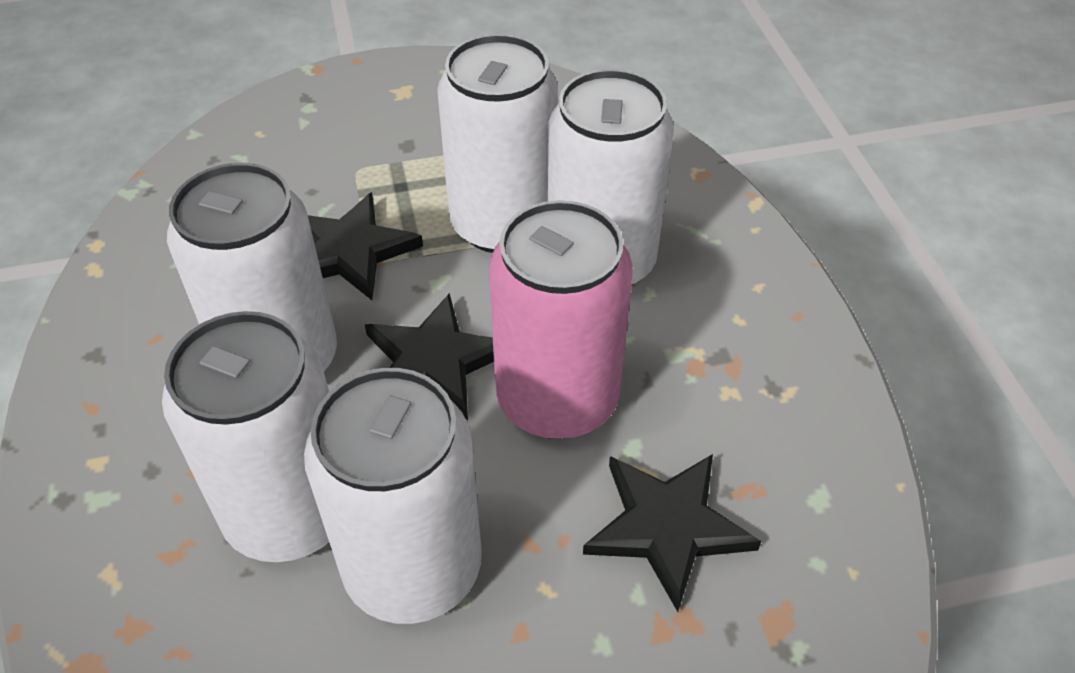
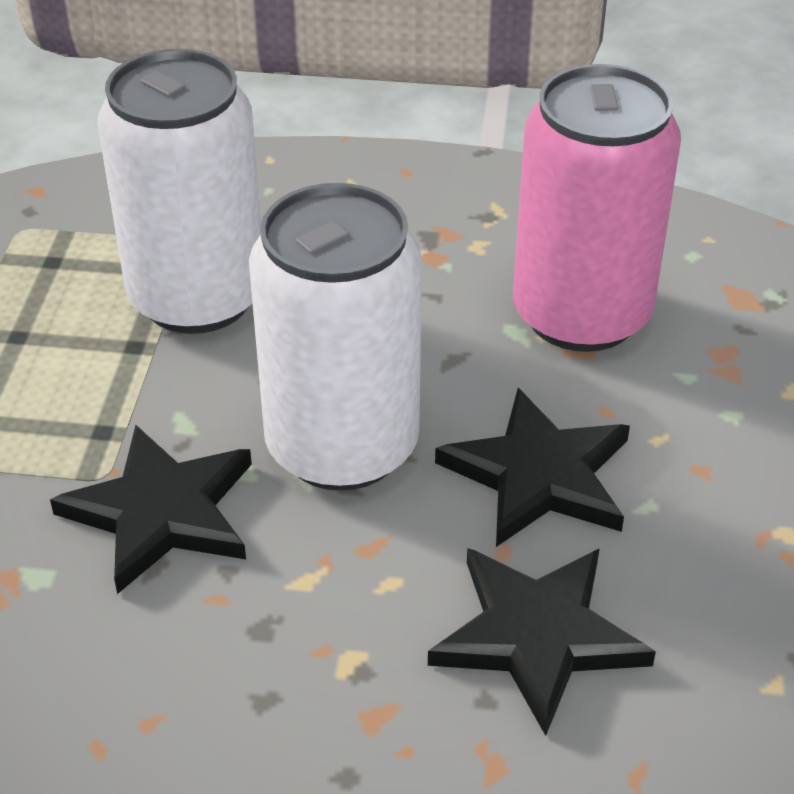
white can: 5 -> 2

